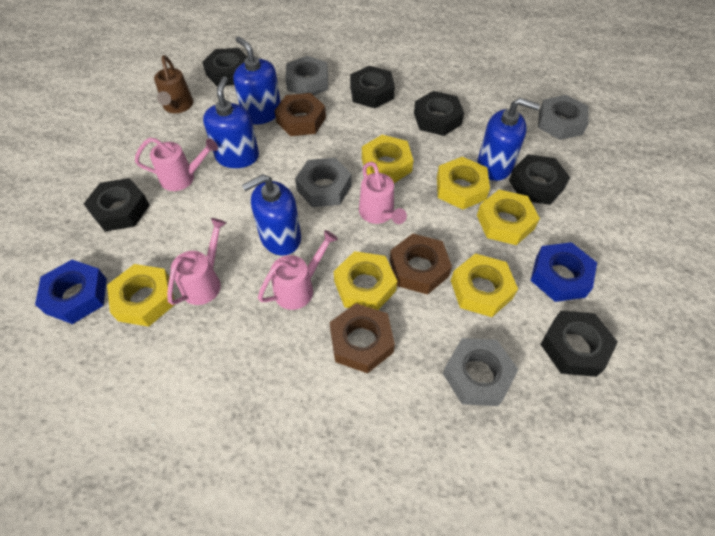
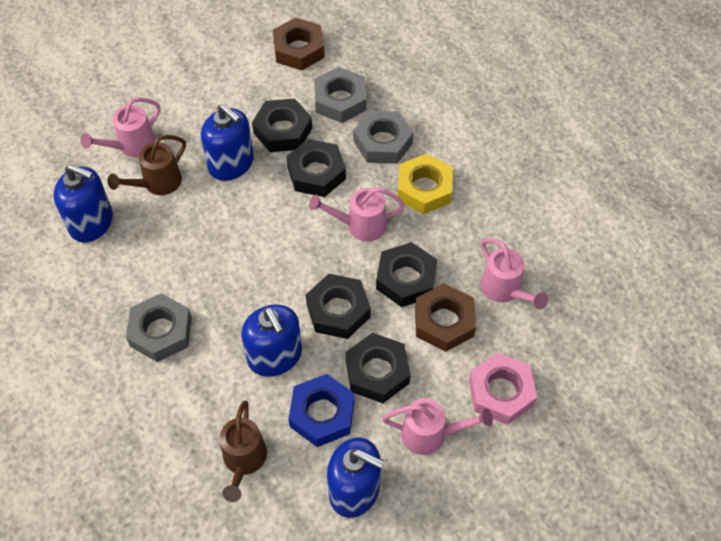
black nut: 6 -> 5
blue nut: 2 -> 1
brown nut: 3 -> 2
brown watering can: 1 -> 2
grey nut: 4 -> 3
pink nut: 0 -> 1
yellow nut: 6 -> 1

